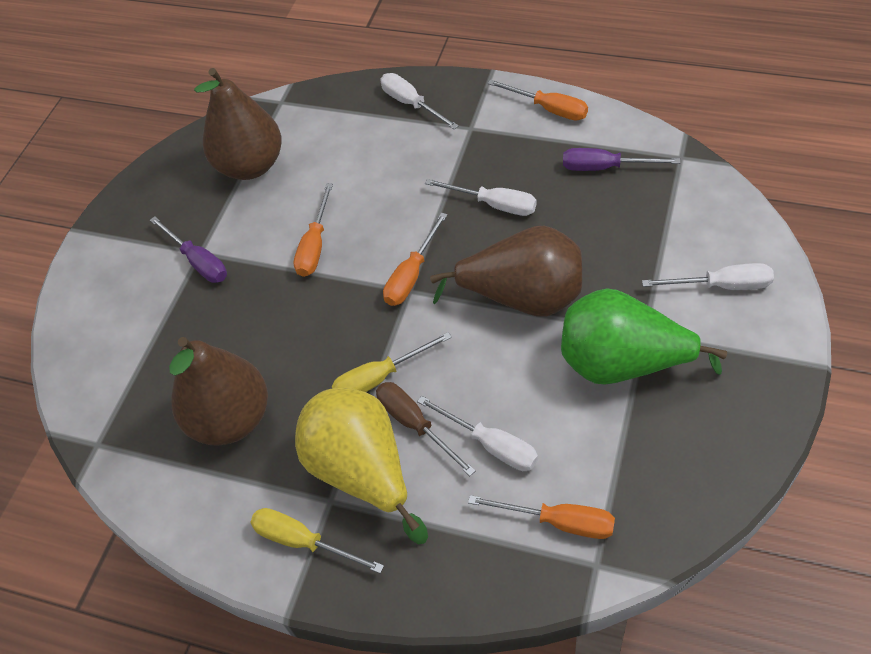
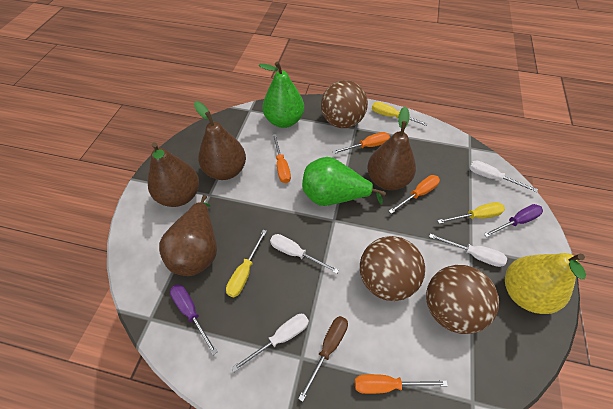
brown ball: 0 -> 3
brown pear: 3 -> 4
green pear: 1 -> 2
yellow screwdriver: 2 -> 3

